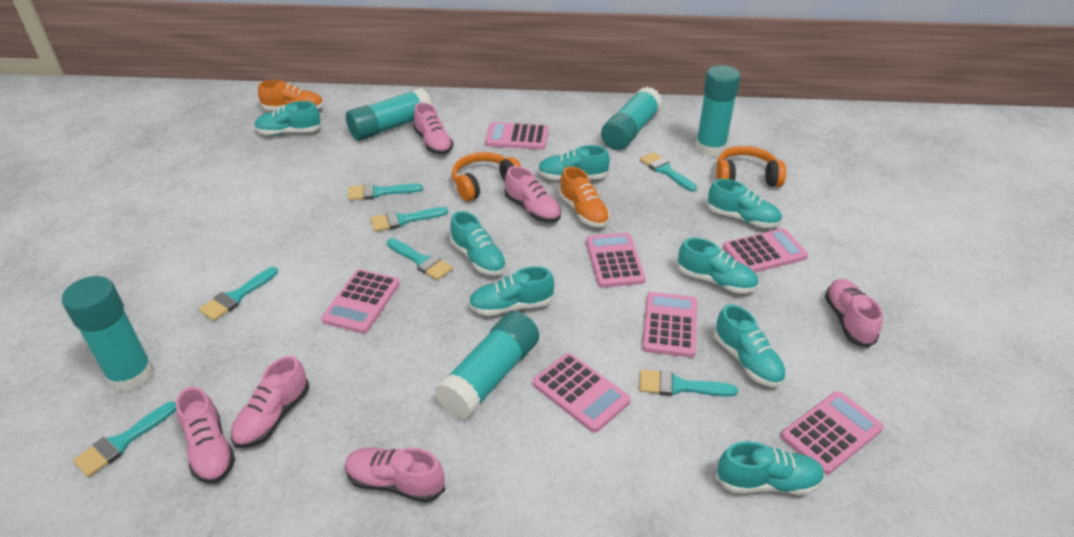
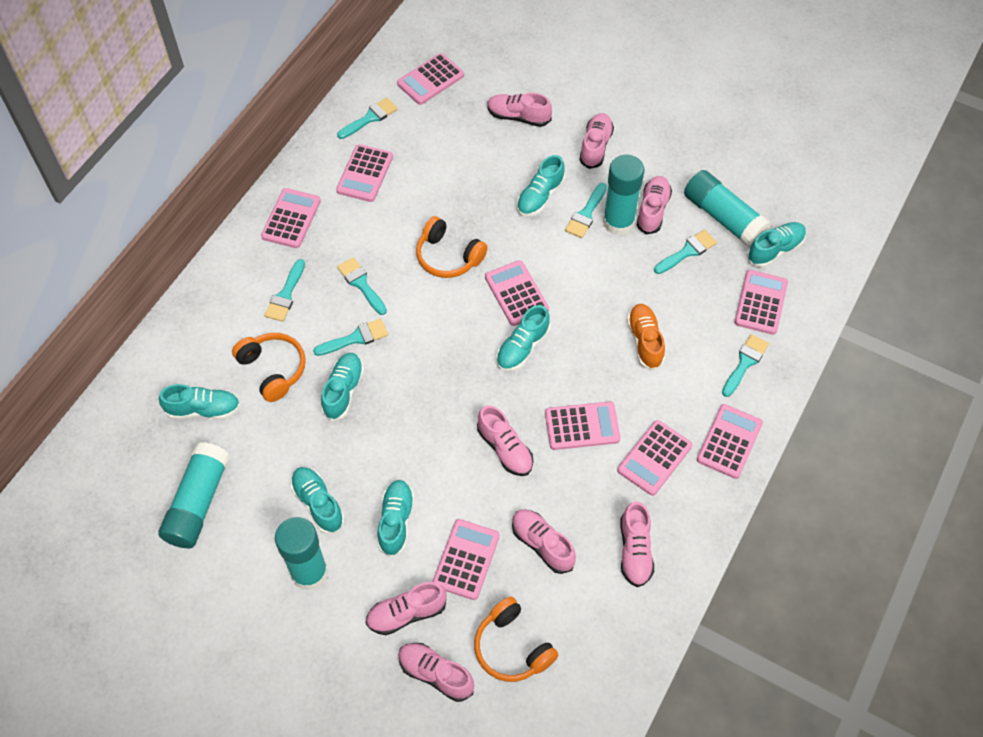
orange headphones: 2 -> 3
orange shoe: 2 -> 1
pink calculator: 7 -> 9
pink shoe: 6 -> 8
turquoise glue stick: 5 -> 4
turquoise shoe: 8 -> 7

